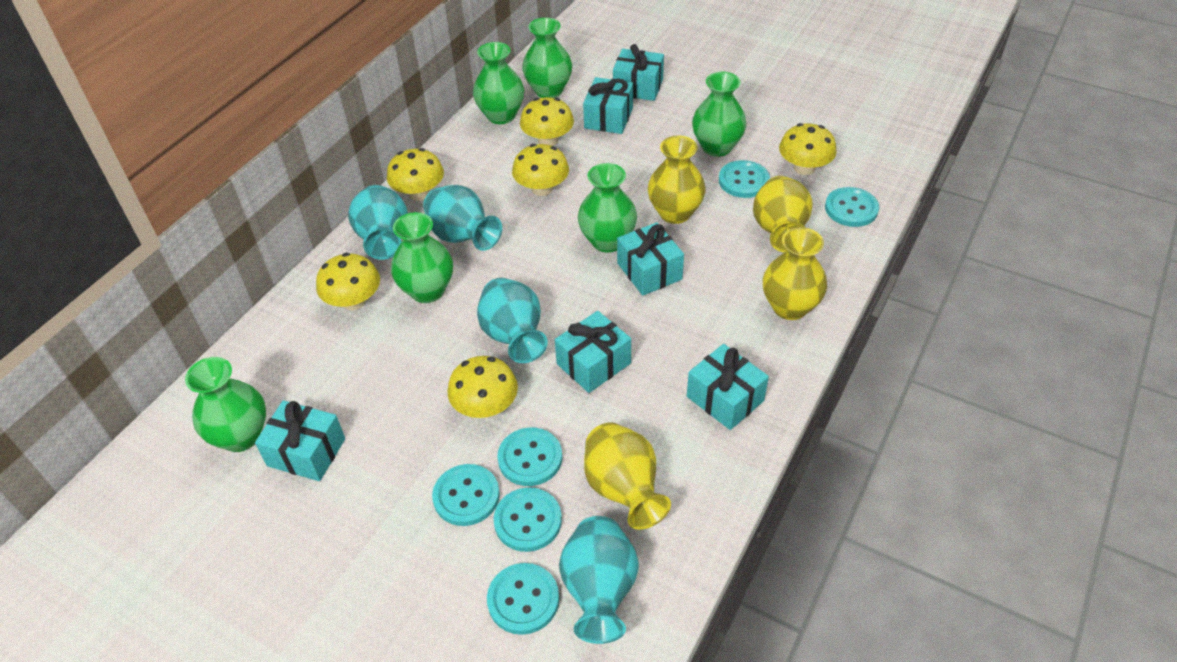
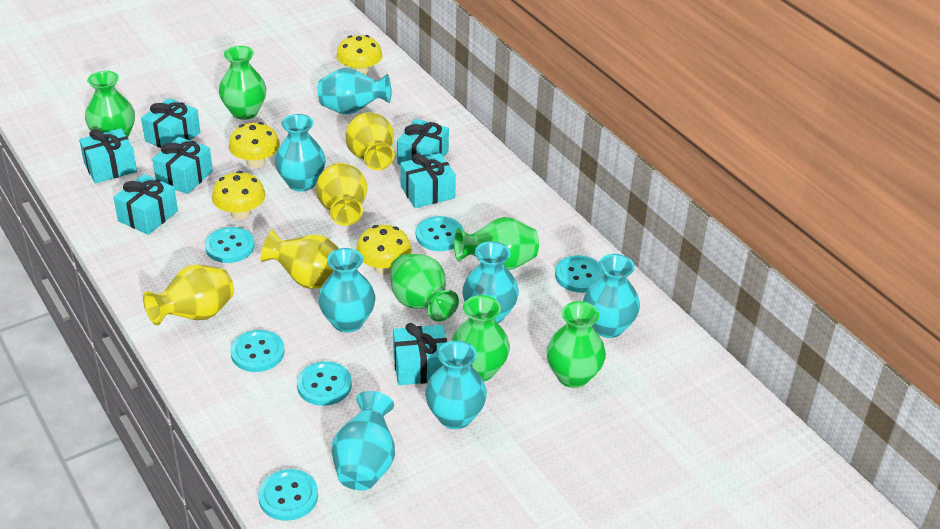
turquoise gift: 6 -> 7
turquoise vase: 4 -> 7
yellow mushroom: 6 -> 4

